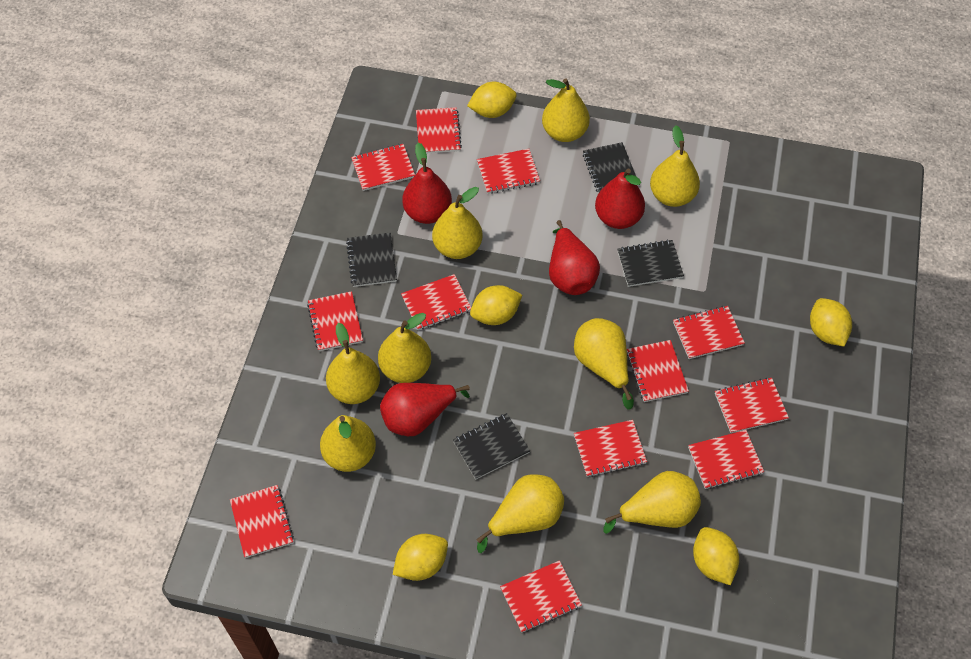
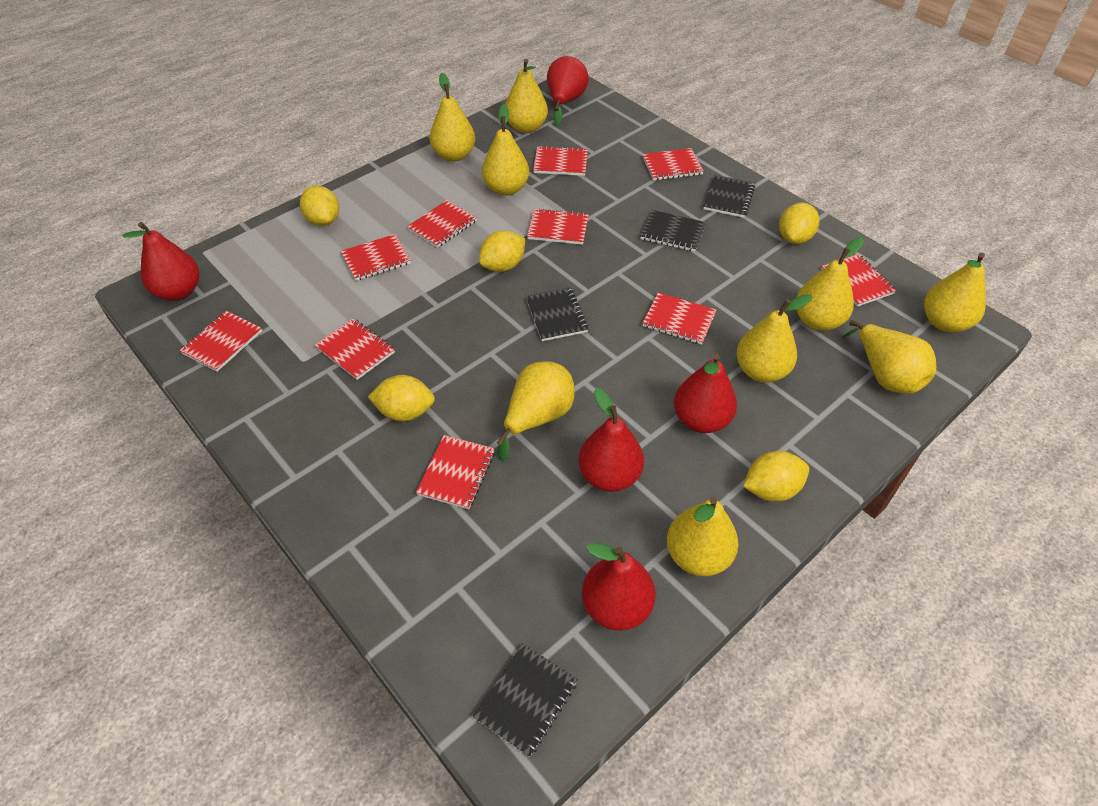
red notebook: 12 -> 10
red pear: 4 -> 5

